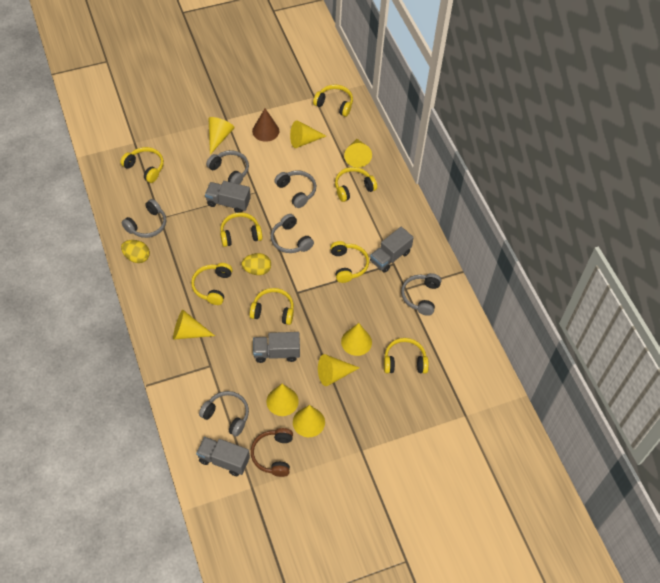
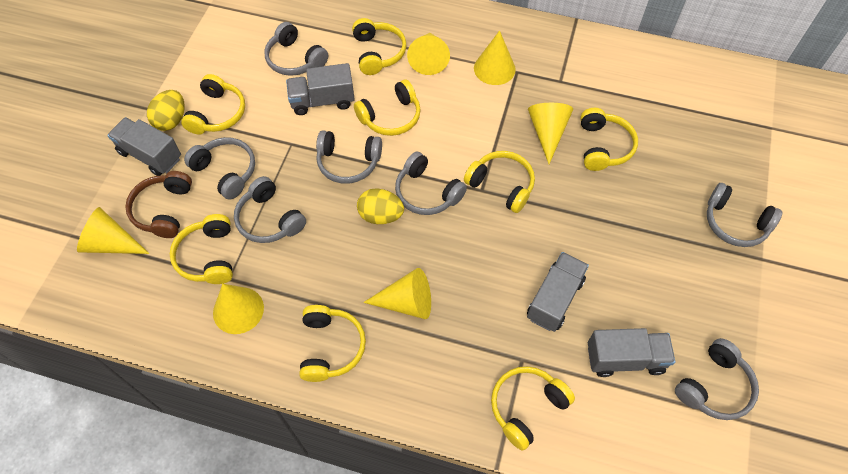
brown cone: 1 -> 0
grey headphones: 6 -> 7
yellow cone: 8 -> 6

